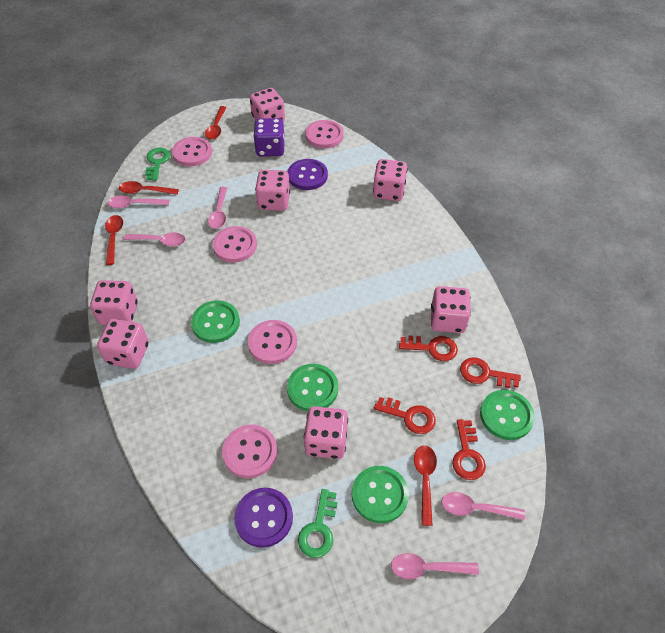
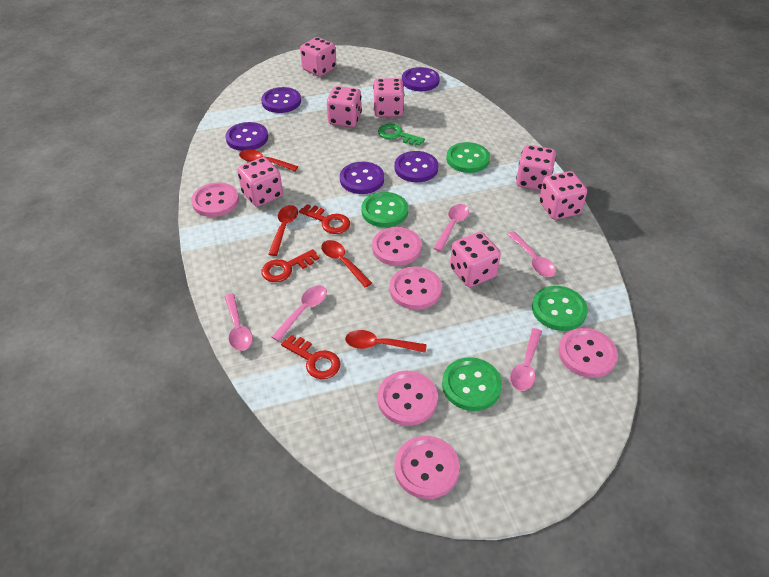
green key: 2 -> 1
pink button: 5 -> 6
purple button: 2 -> 5
purple dice: 1 -> 0
red key: 4 -> 3

